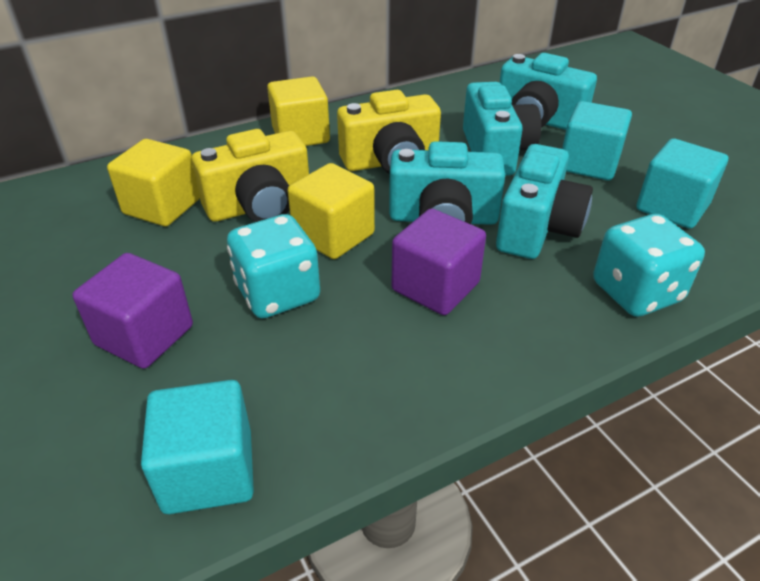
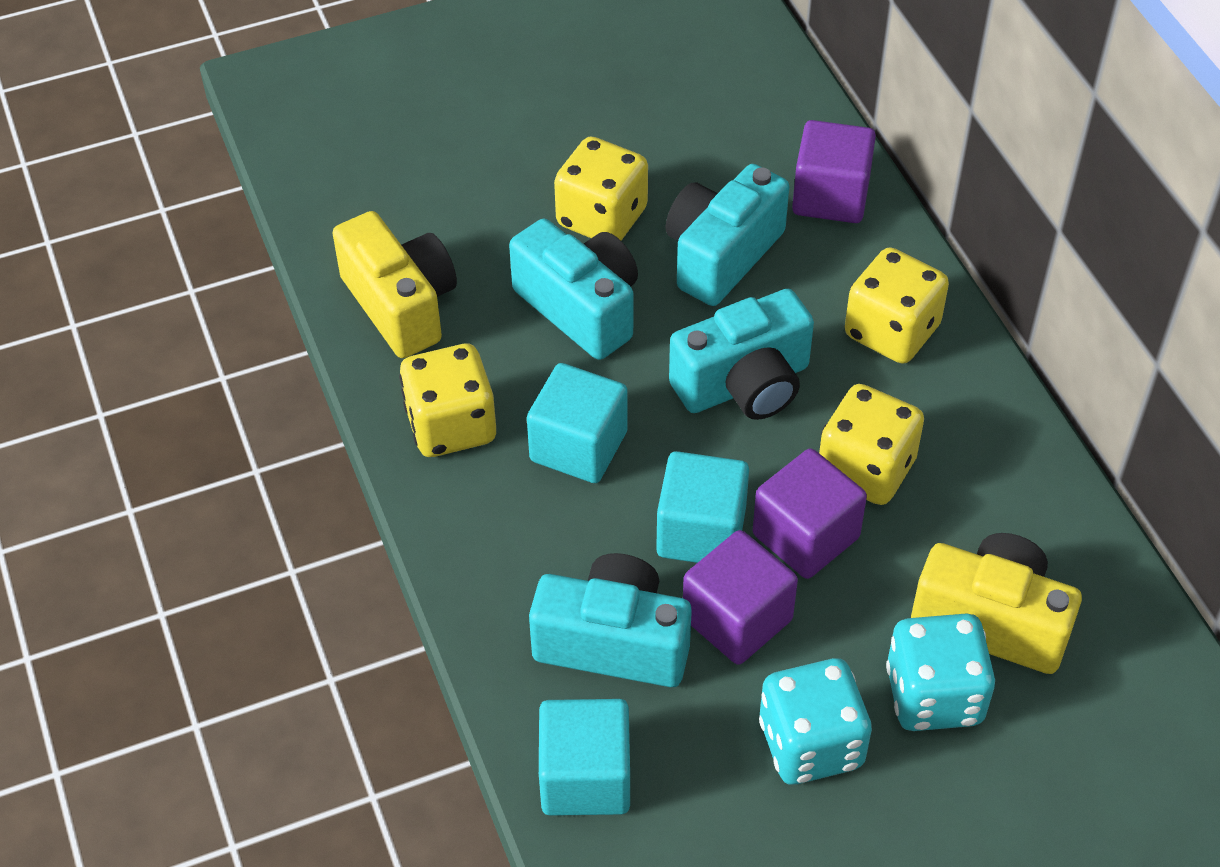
purple cube: 2 -> 3
yellow cube: 3 -> 0
yellow dice: 0 -> 4

